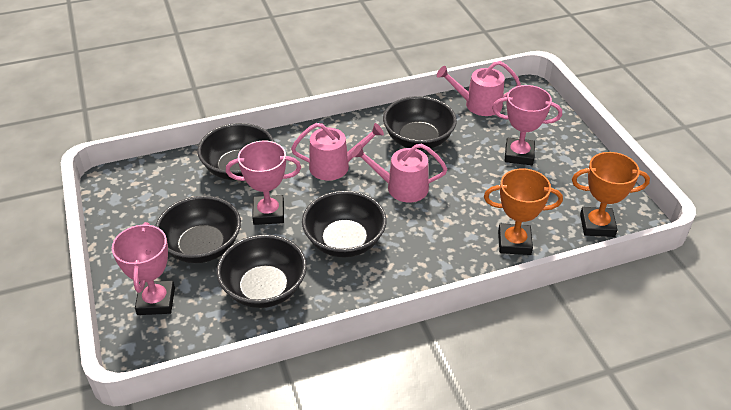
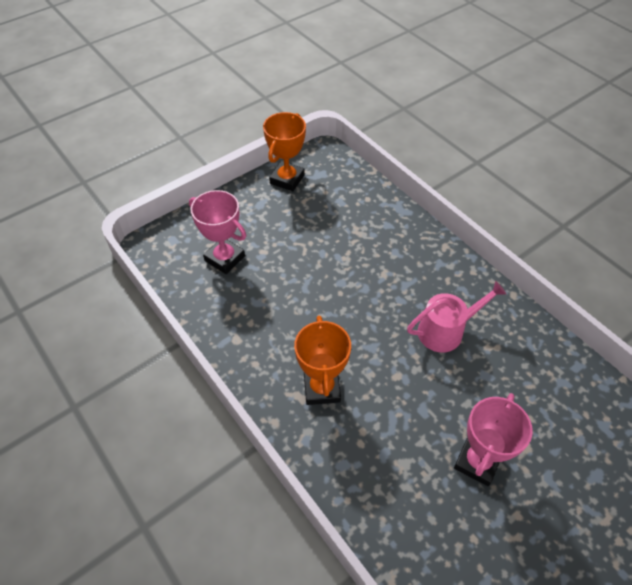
black bowl: 5 -> 0
pink trophy: 3 -> 2
pink watering can: 3 -> 1

